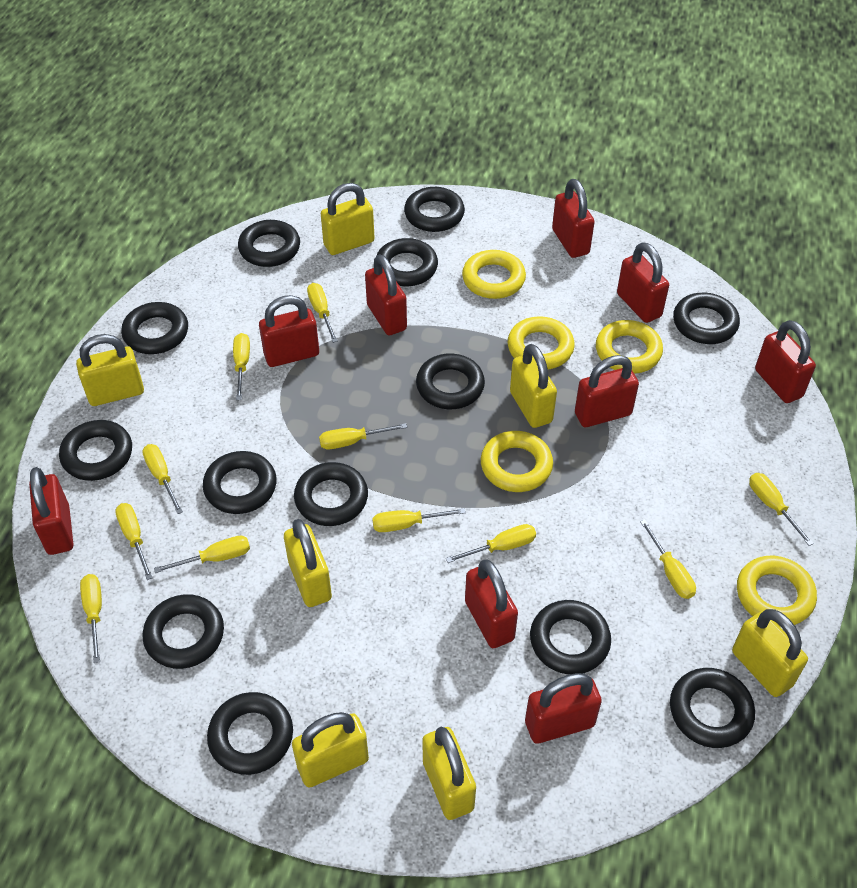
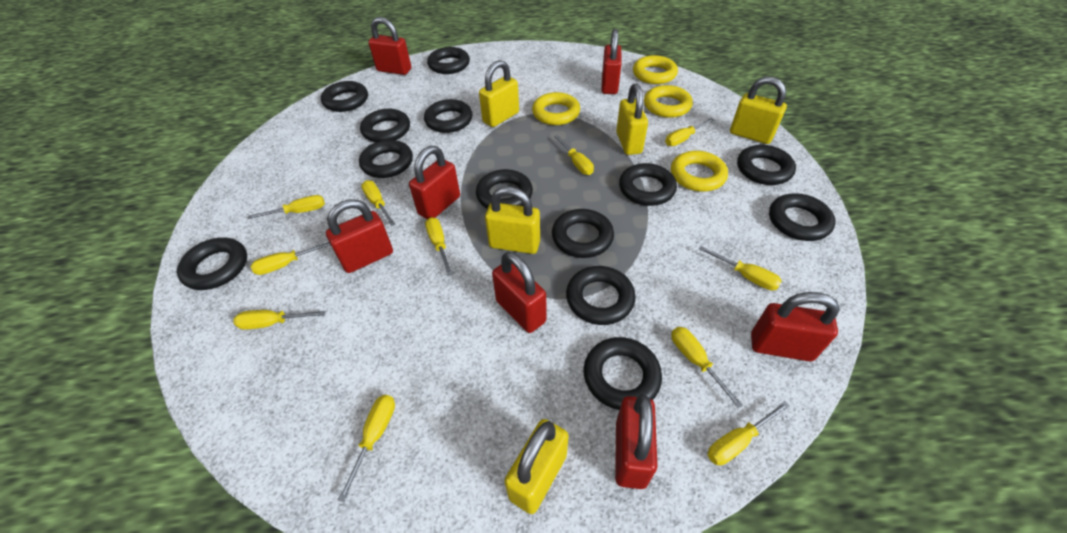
red padlock: 9 -> 7
yellow padlock: 7 -> 5
yellow ring: 5 -> 4

